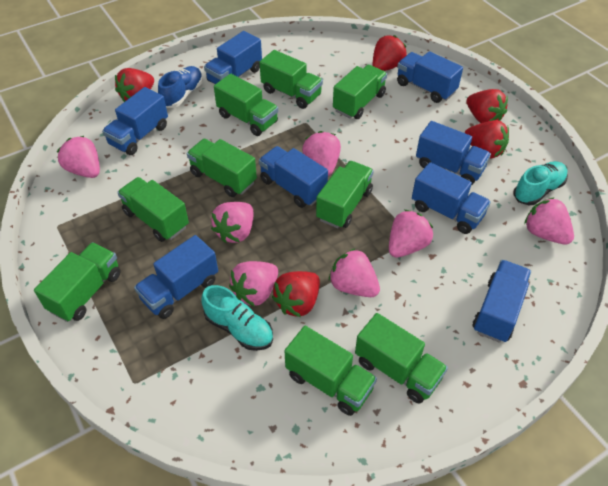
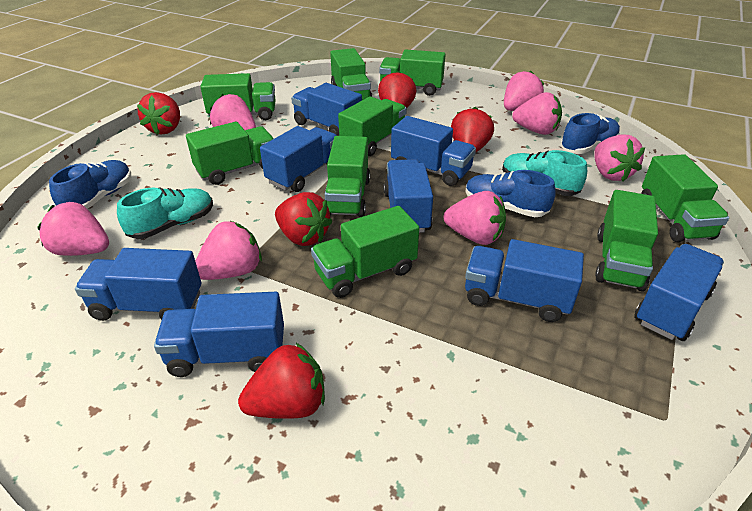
blue shoe: 1 -> 3

